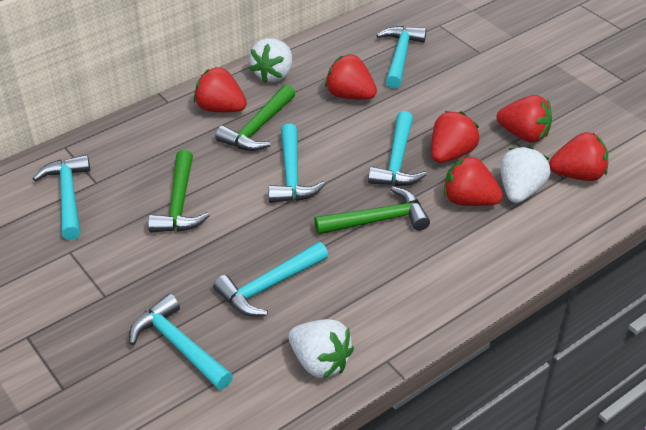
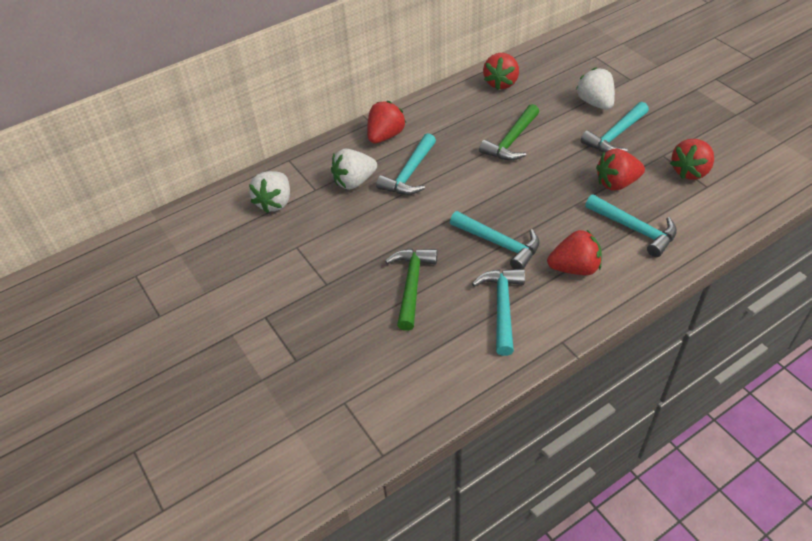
green hammer: 3 -> 2
red strawberry: 6 -> 5
turquoise hammer: 6 -> 5

